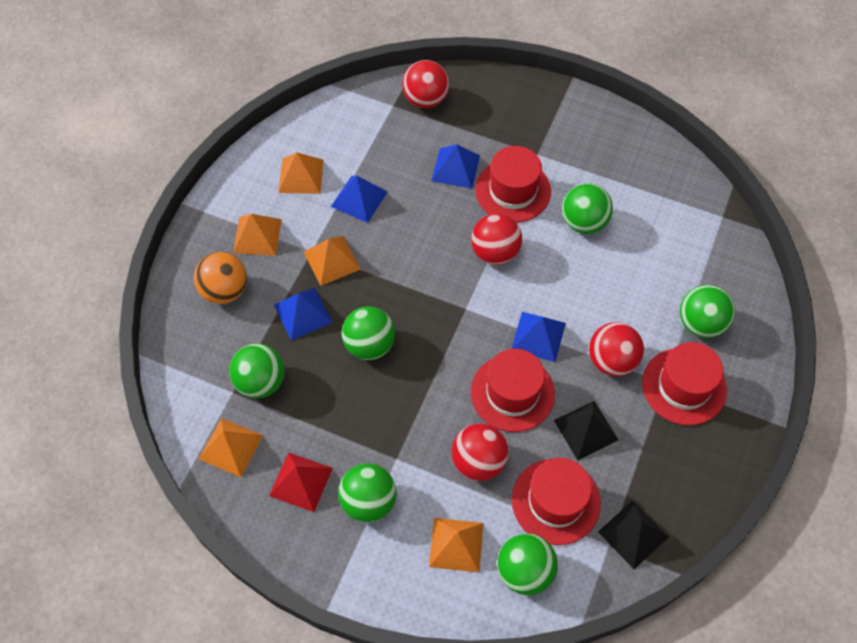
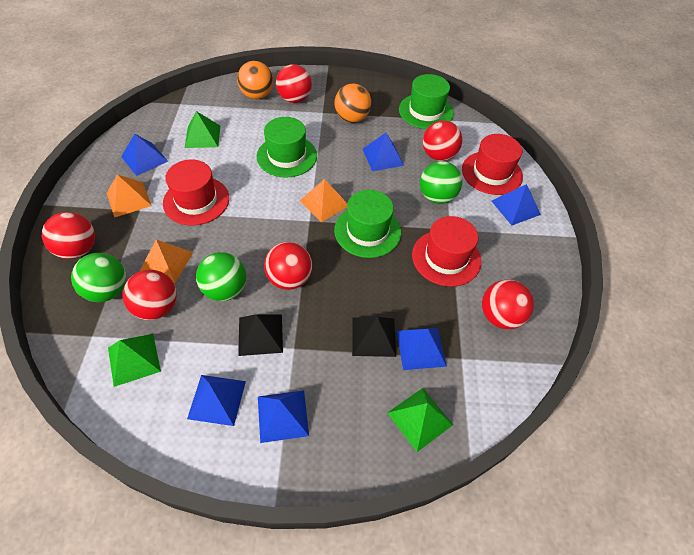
blue pyramid: 4 -> 6
green ball: 6 -> 3
green hat: 0 -> 3
green pyramid: 0 -> 3
orange ball: 1 -> 2
orange pyramid: 5 -> 3
red ball: 4 -> 6
red hat: 4 -> 3
red pyramid: 1 -> 0

